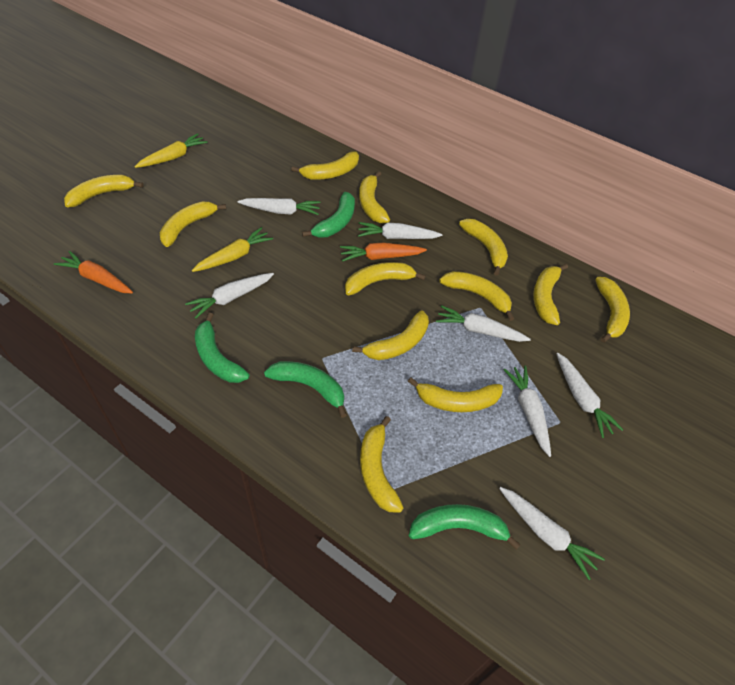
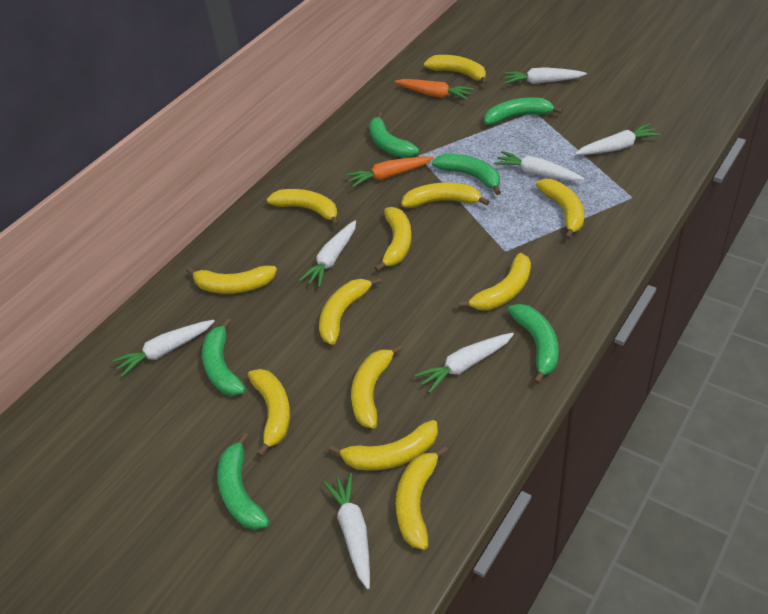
green banana: 4 -> 6
yellow carrot: 2 -> 0

